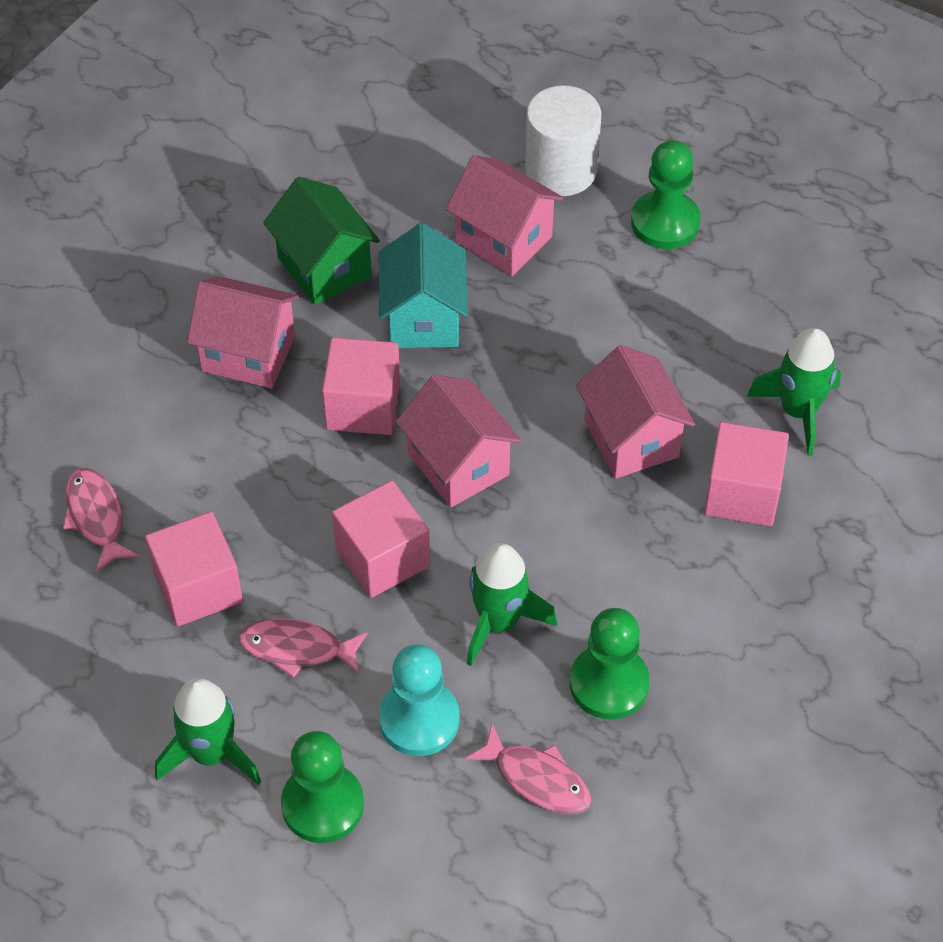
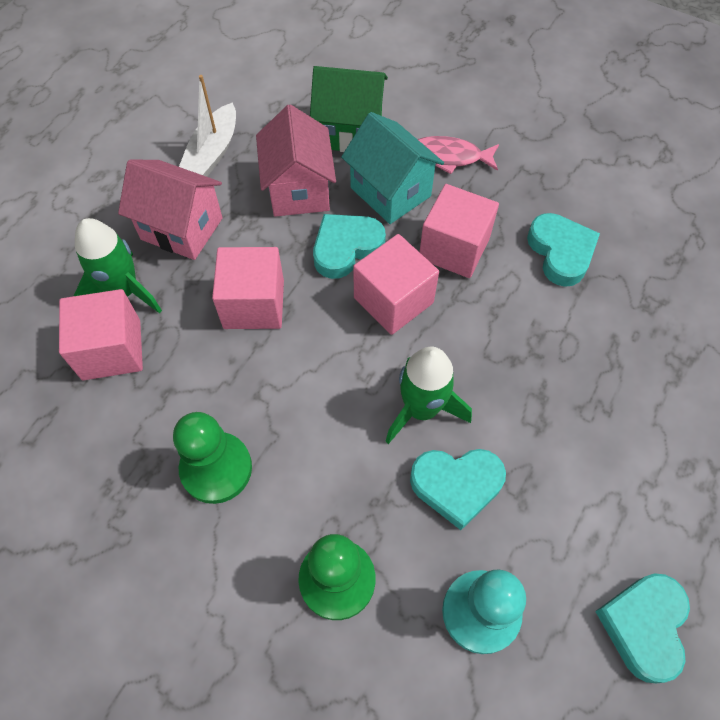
green pawn: 3 -> 2
green rocket: 3 -> 2
pink fish: 3 -> 1
pink house: 4 -> 2
turquoise heart: 0 -> 4
white boat: 0 -> 1
white cylinder: 1 -> 0

